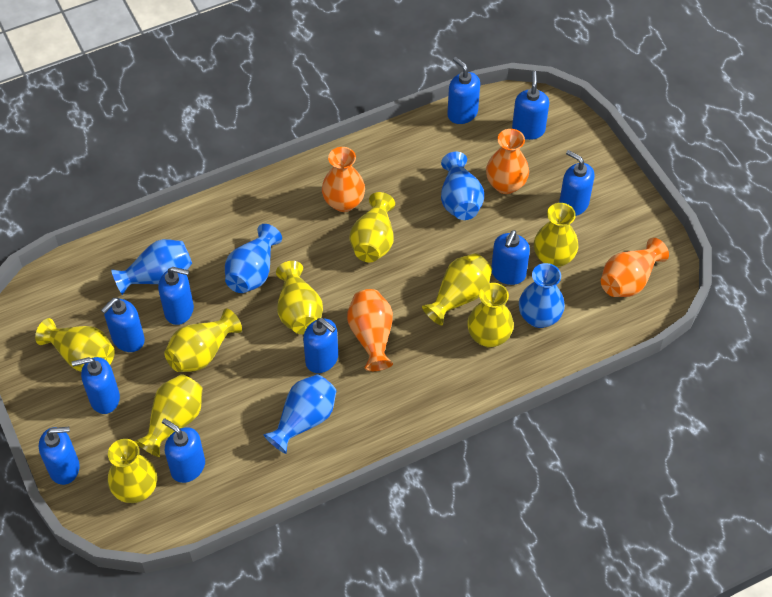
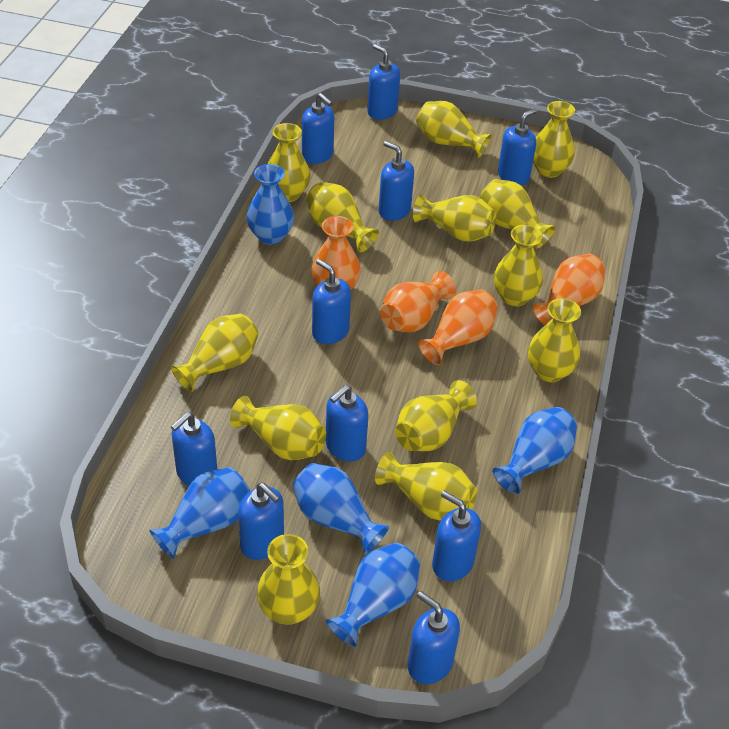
yellow vase: 9 -> 13

